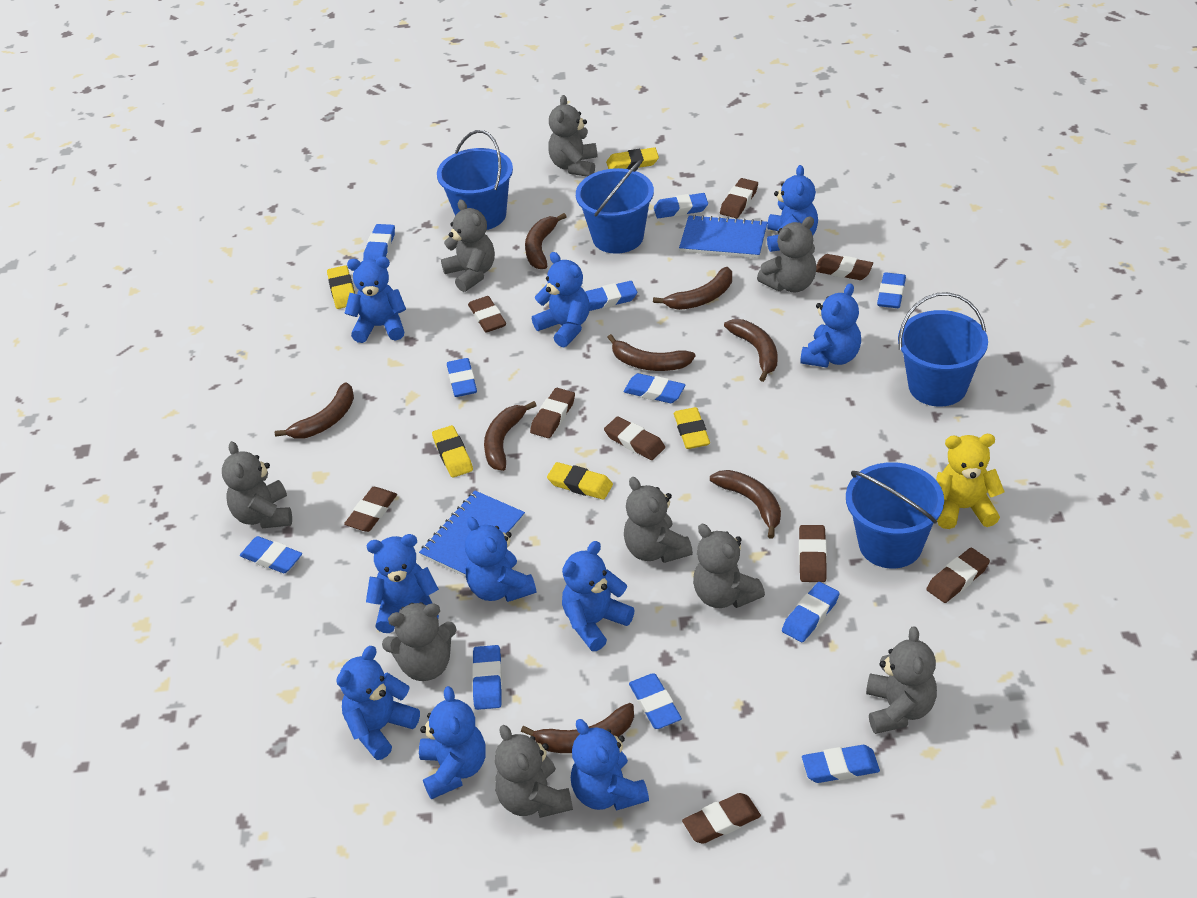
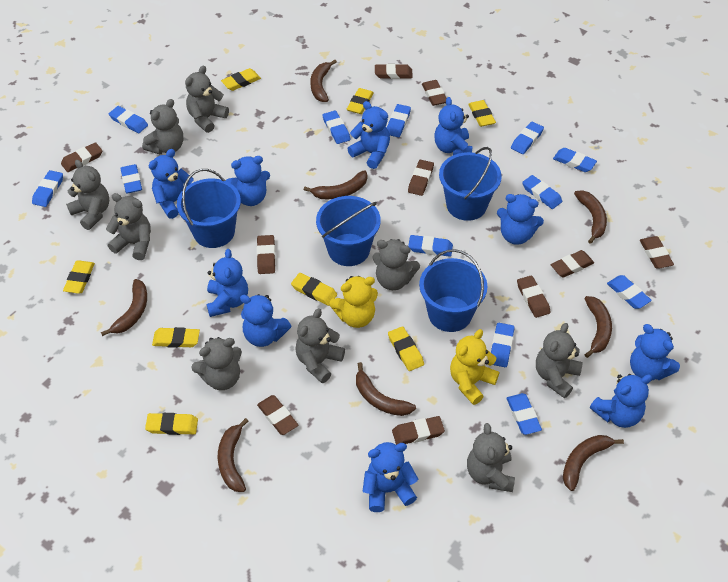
blue eraser: 11 -> 12
blue notebook: 2 -> 0
brown eraser: 9 -> 10
yellow eraser: 5 -> 8
yellow teddy bear: 1 -> 2

